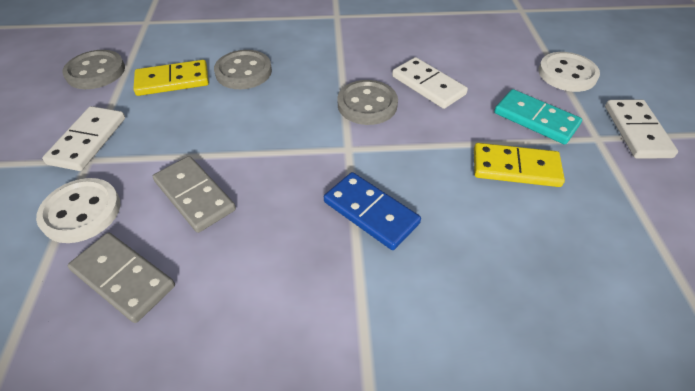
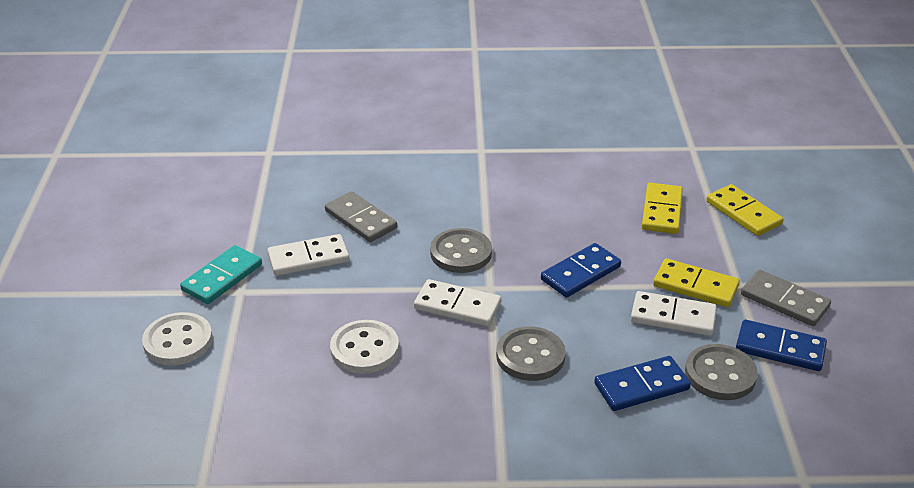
blue domino: 1 -> 3
yellow domino: 2 -> 3

